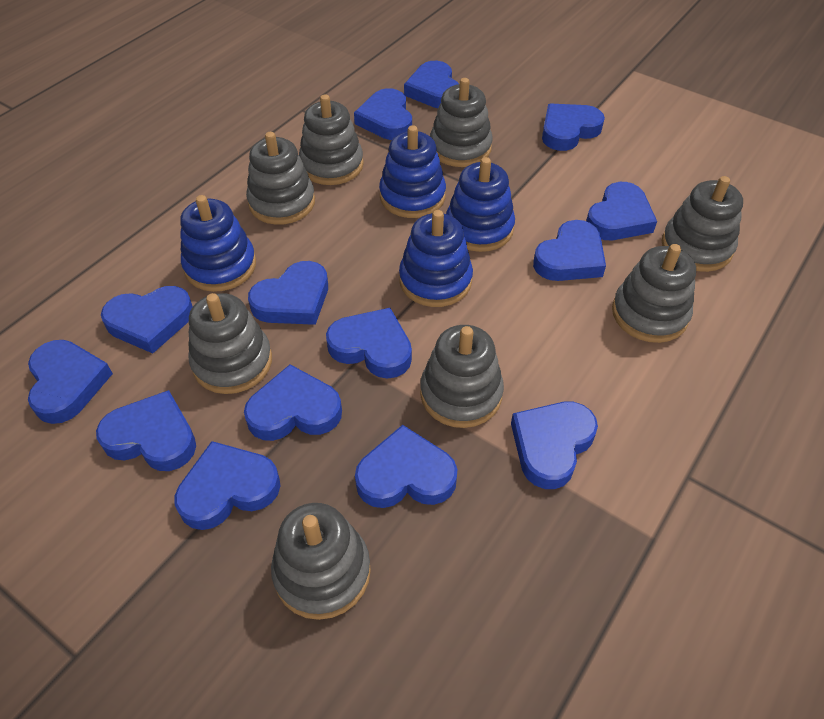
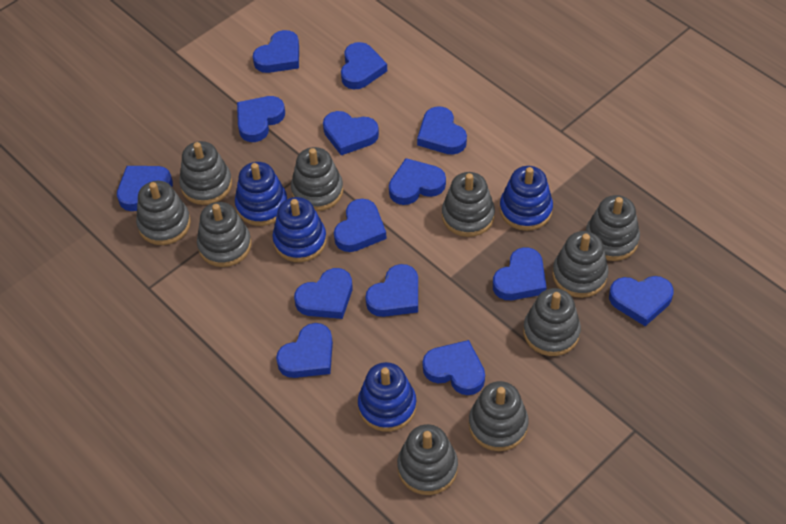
grey stacking toy: 8 -> 10

